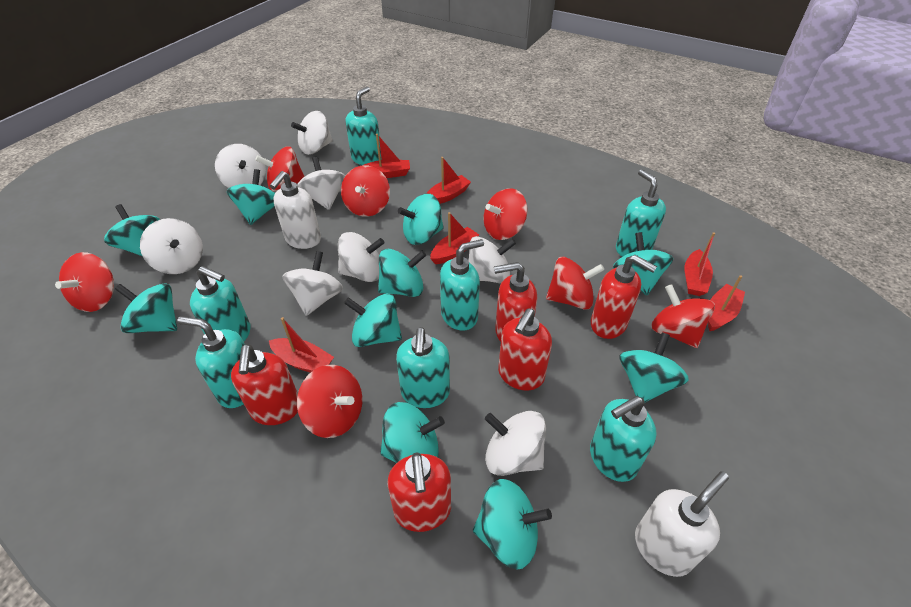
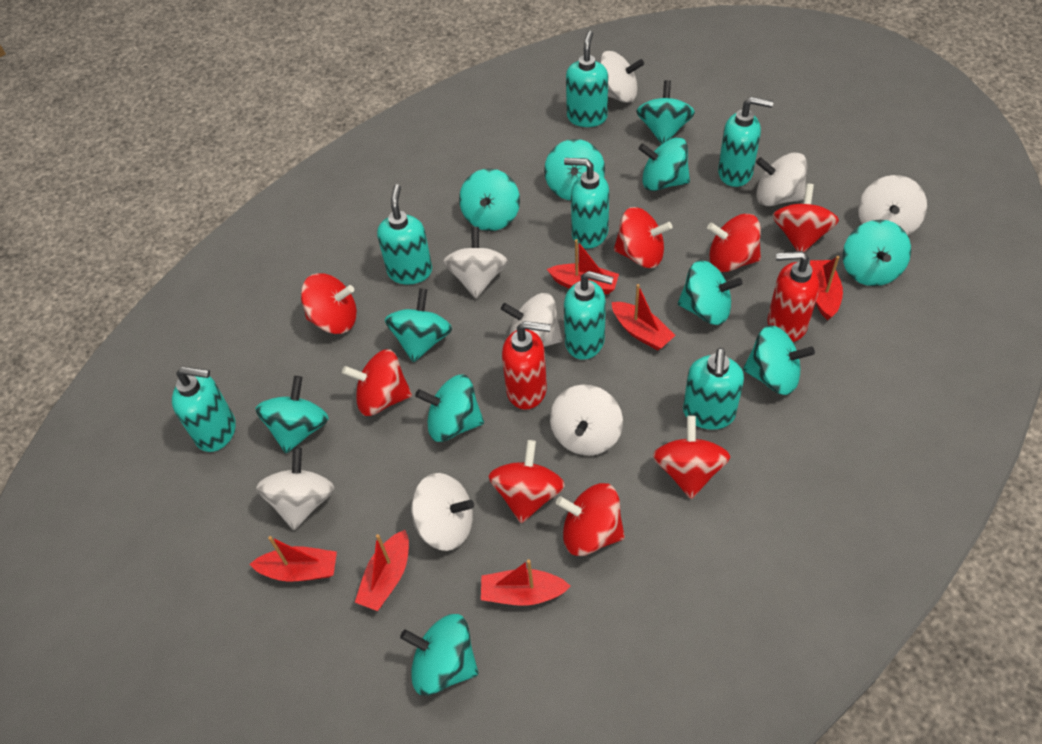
red soap dispenser: 5 -> 2
red spinning top: 7 -> 8
turquoise spinning top: 10 -> 11
white soap dispenser: 2 -> 0

